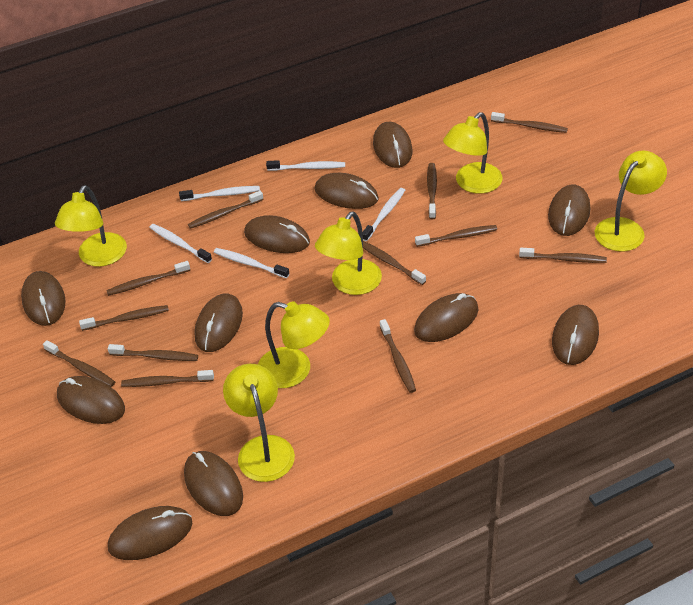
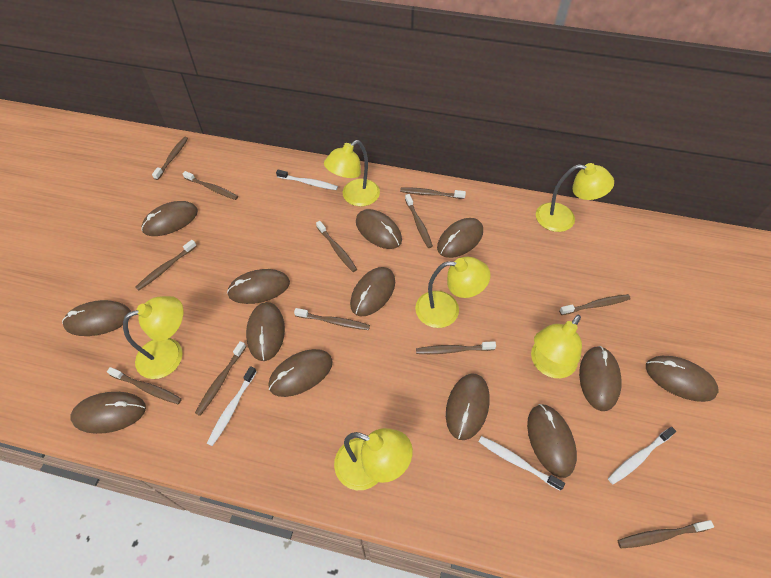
brown mouse: 11 -> 13
white toothbrush: 5 -> 4

